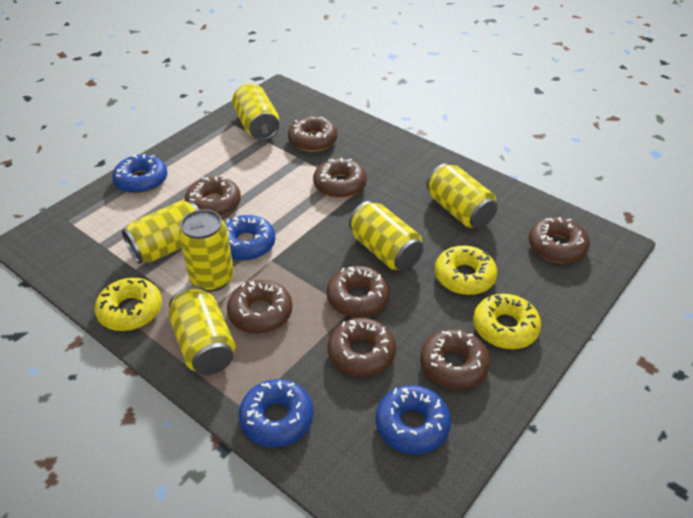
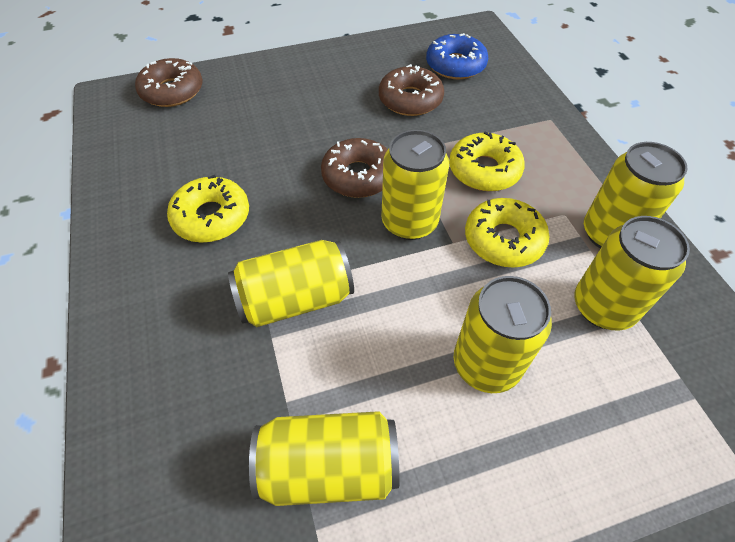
blue donut: 4 -> 1
brown donut: 8 -> 3

